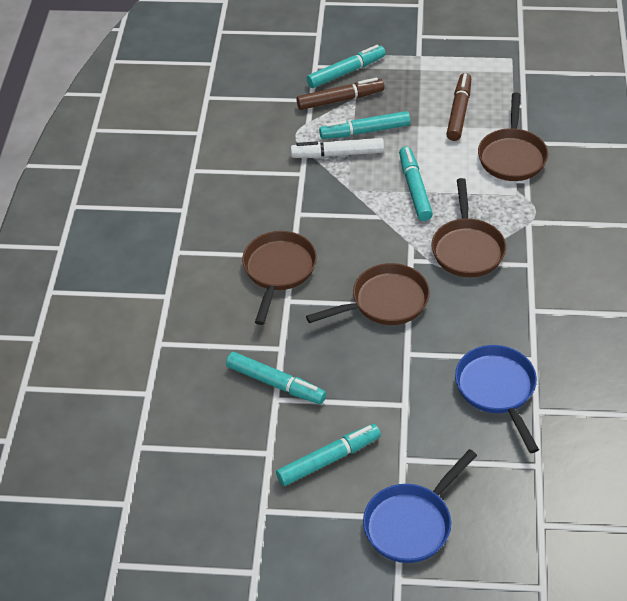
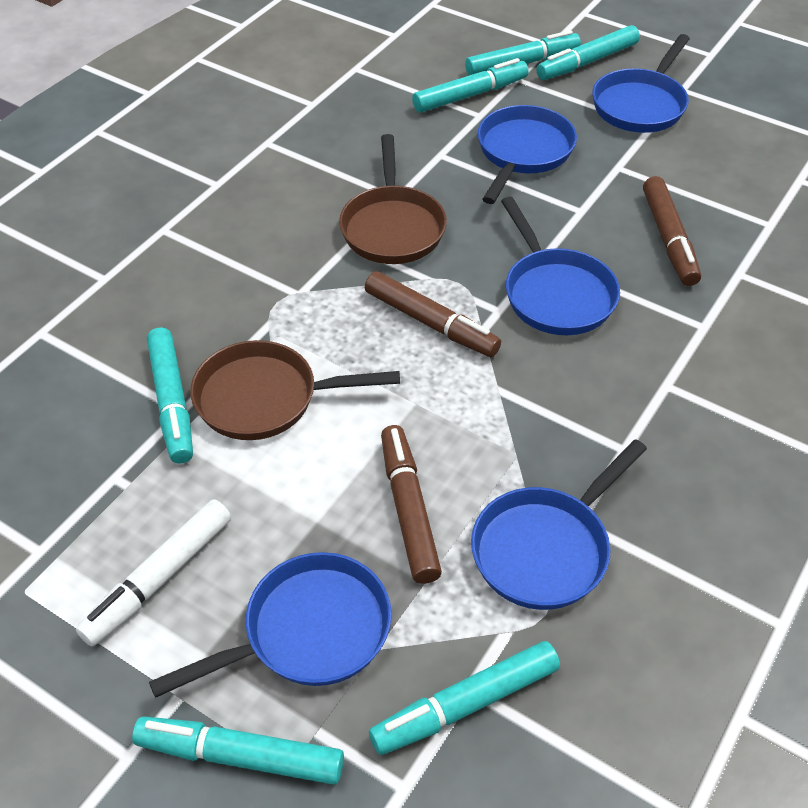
blue pan: 2 -> 5
brown marker: 2 -> 3
brown pan: 4 -> 2
turquoise marker: 5 -> 6

